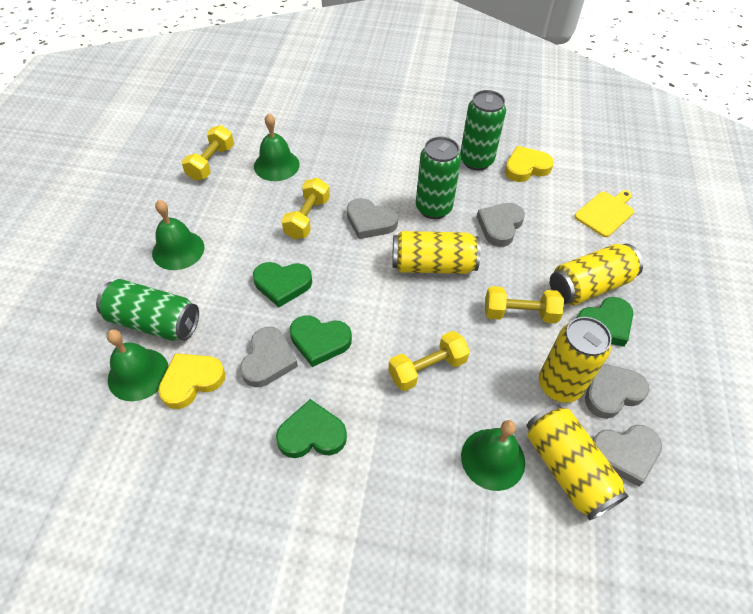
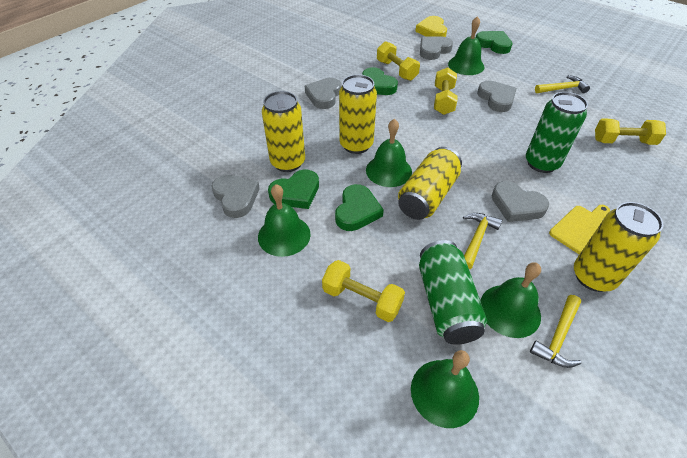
green bell: 4 -> 5
green can: 3 -> 2
yellow hammer: 0 -> 3
yellow heart: 2 -> 1

